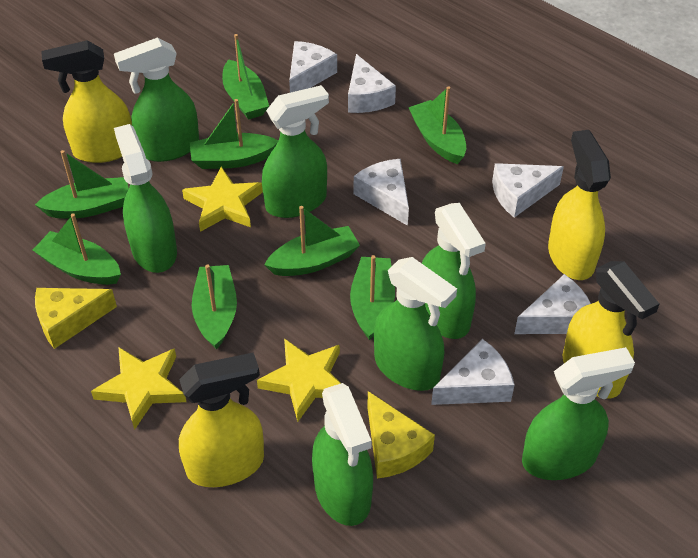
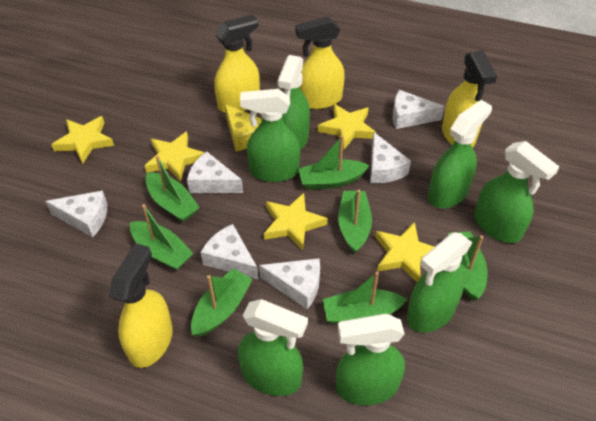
green boat: 8 -> 7
yellow cheese: 2 -> 1
yellow star: 3 -> 5

